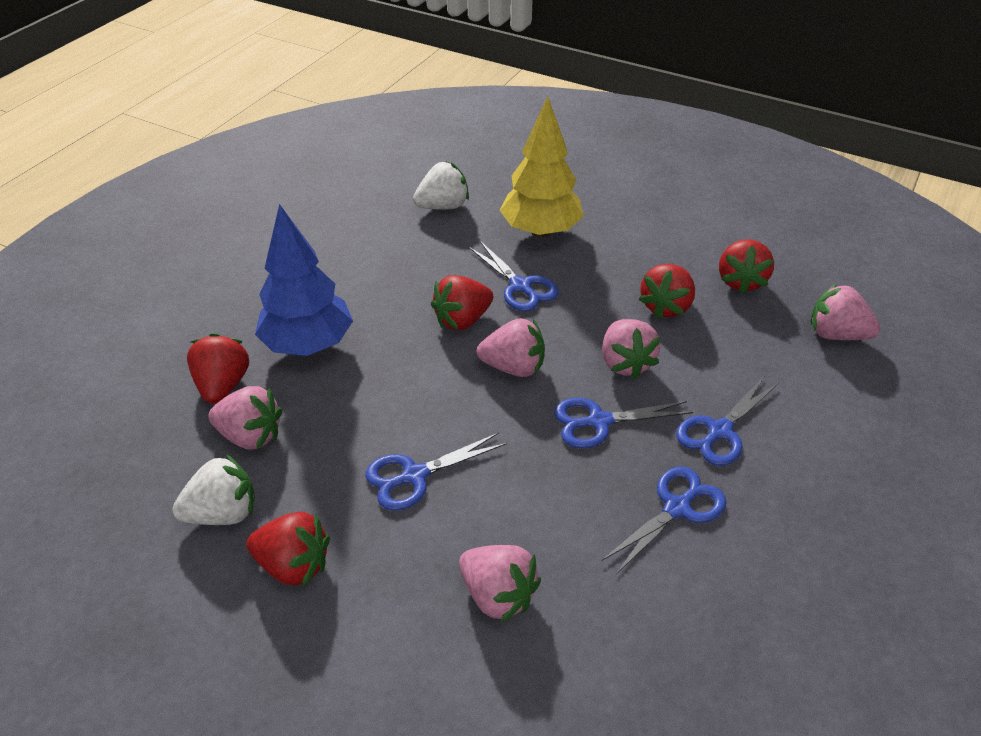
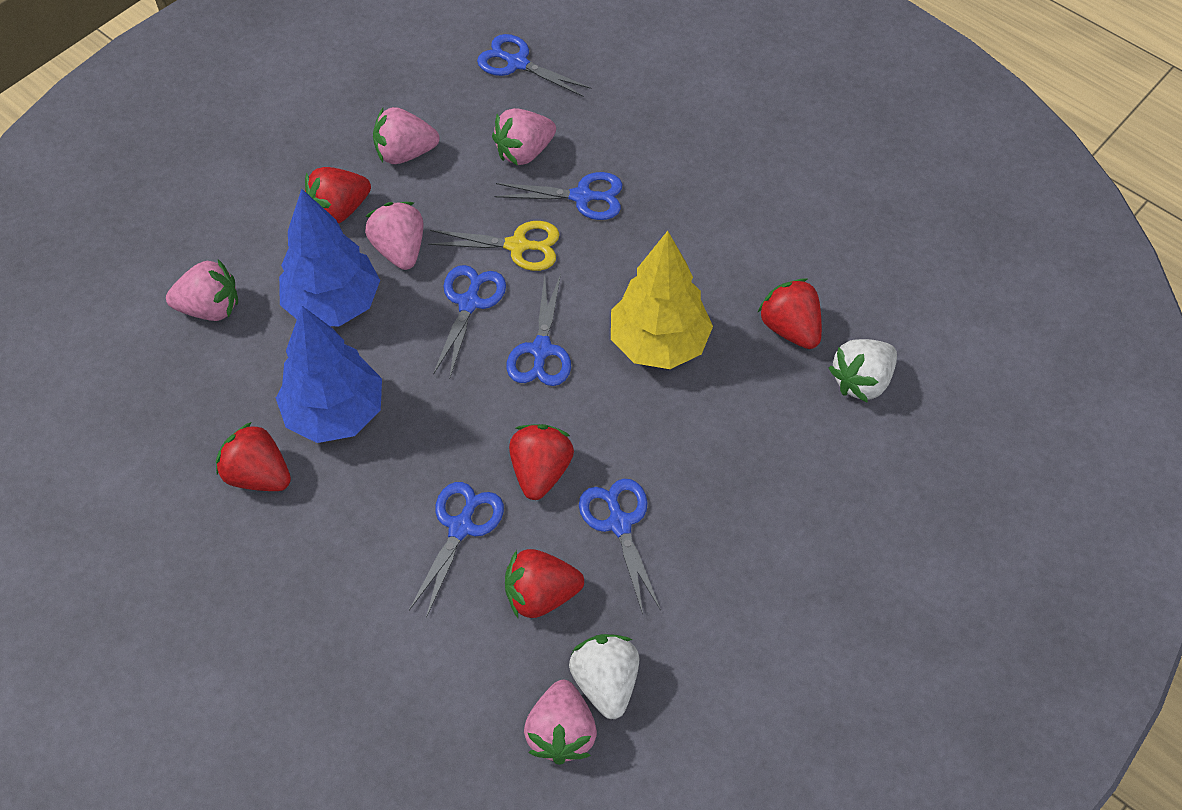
blue scissors: 5 -> 6
blue tree: 1 -> 2
yellow scissors: 0 -> 1

